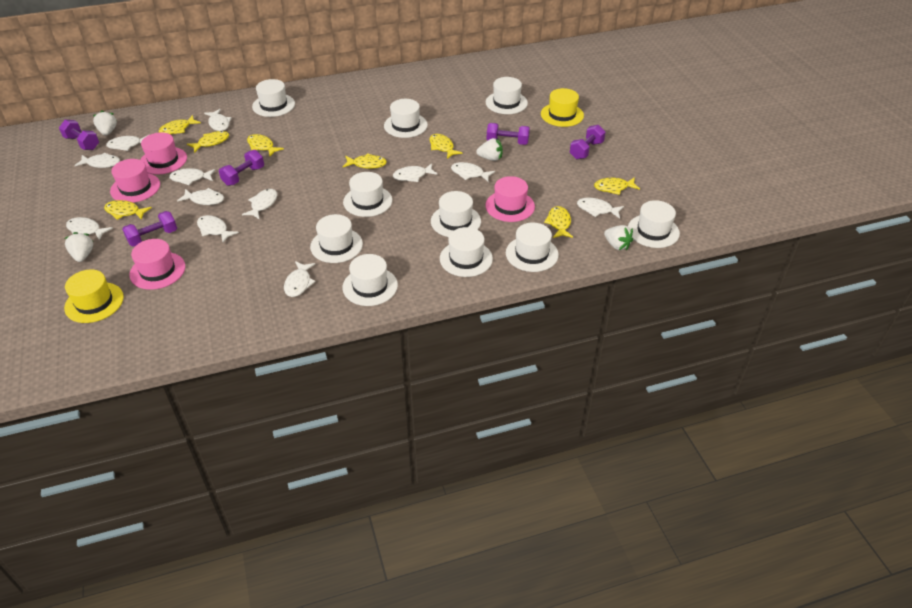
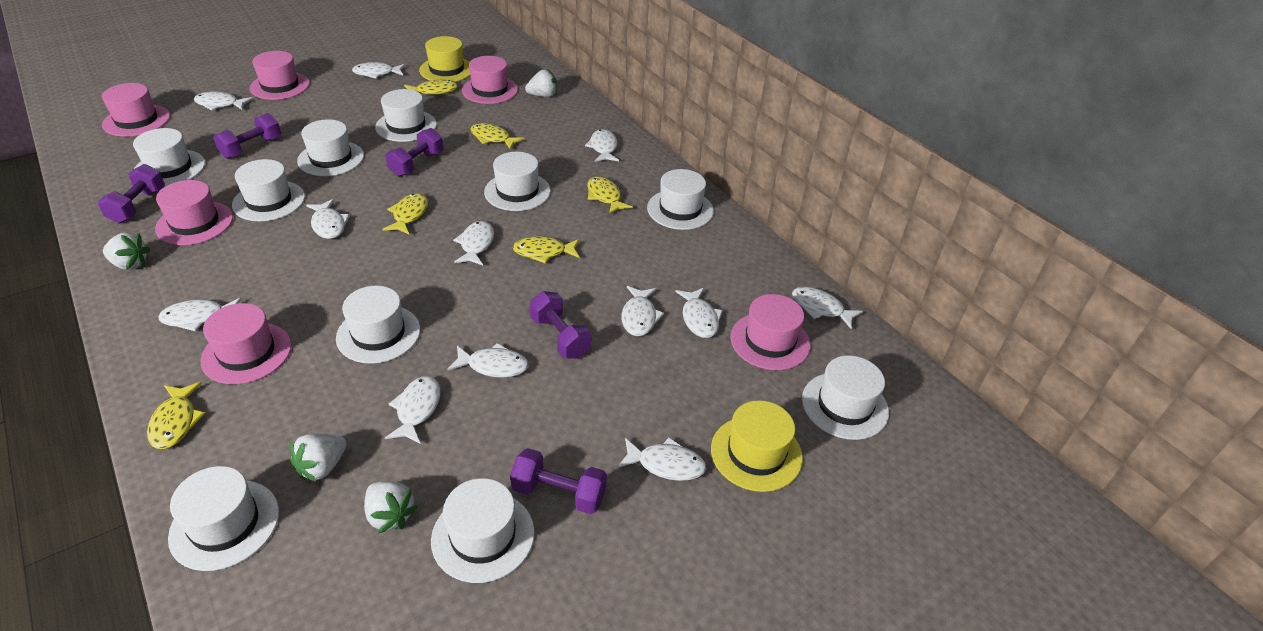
pink hat: 4 -> 6
yellow fish: 8 -> 6

